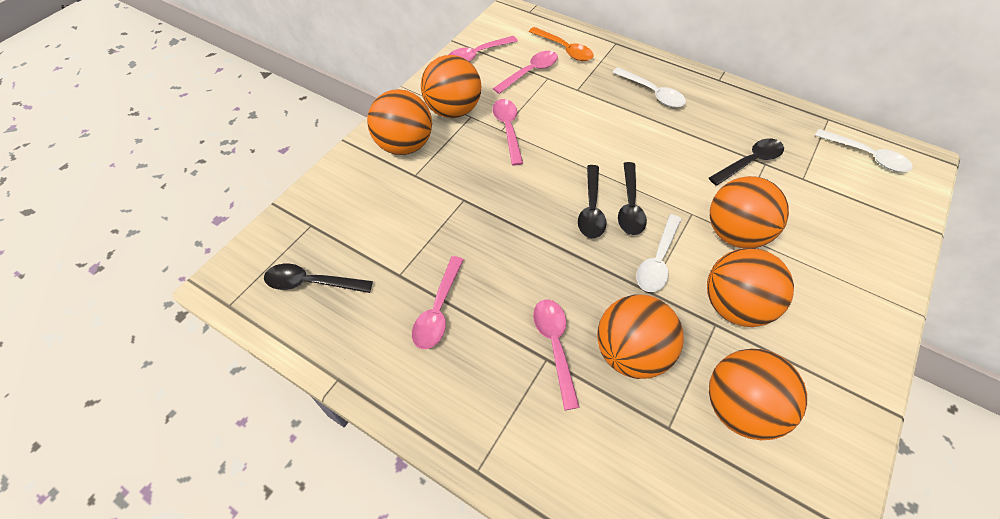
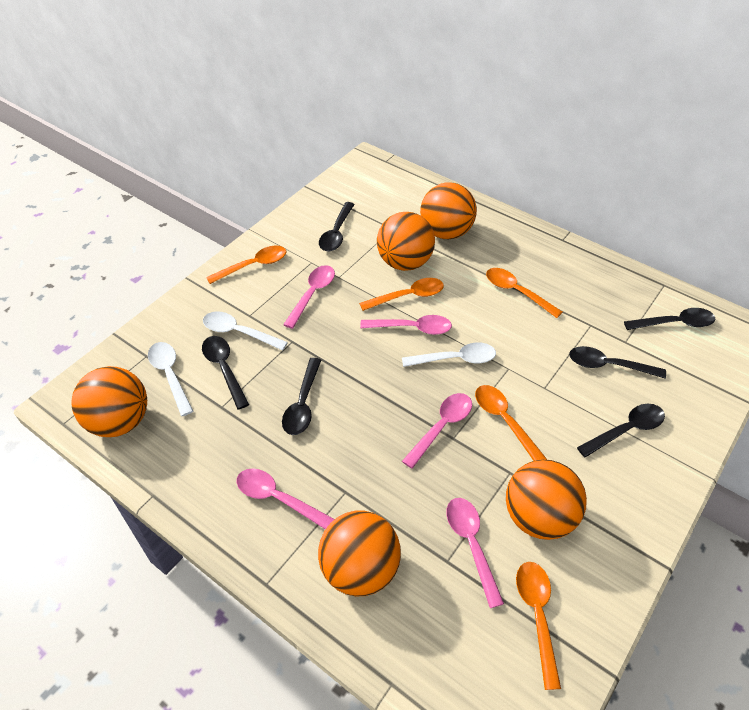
black spoon: 4 -> 6
orange ball: 6 -> 5
orange spoon: 1 -> 5

